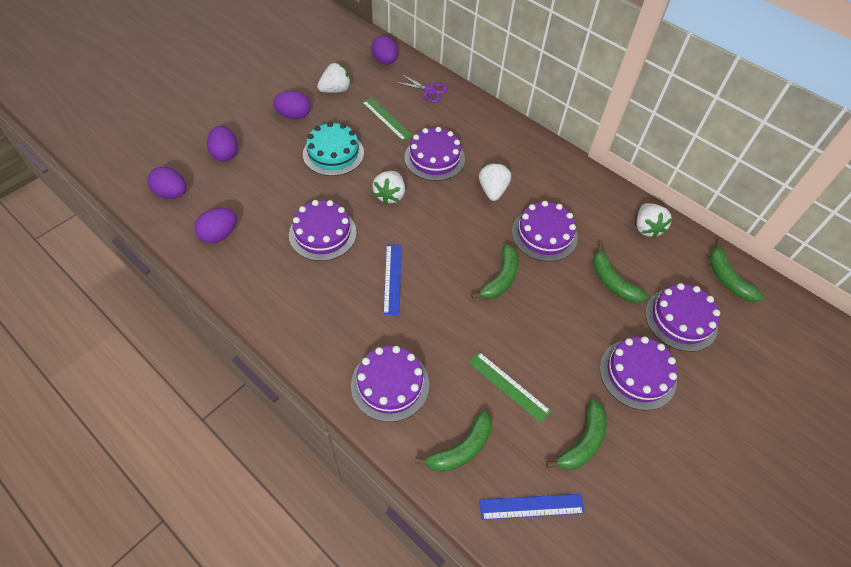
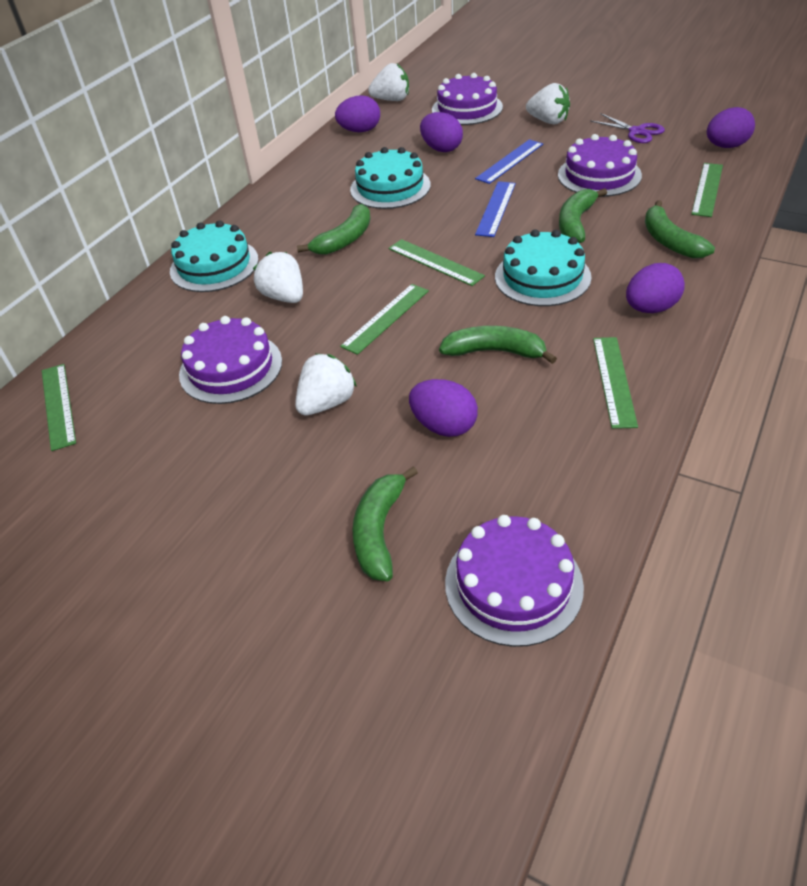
green ruler: 2 -> 5
purple cake: 6 -> 4
turquoise cake: 1 -> 3

